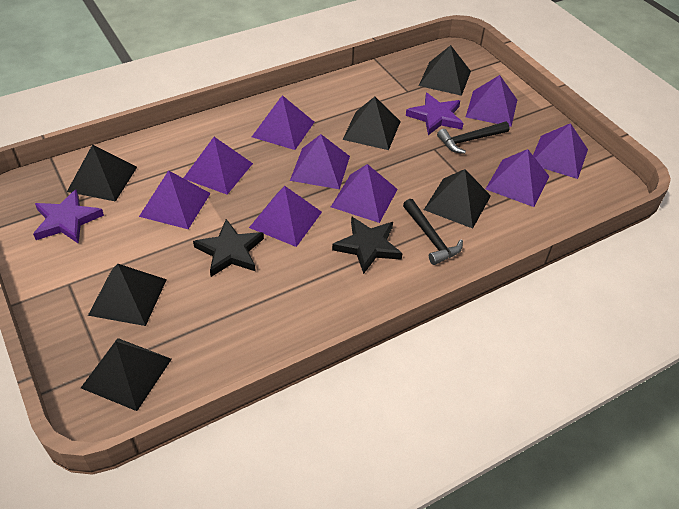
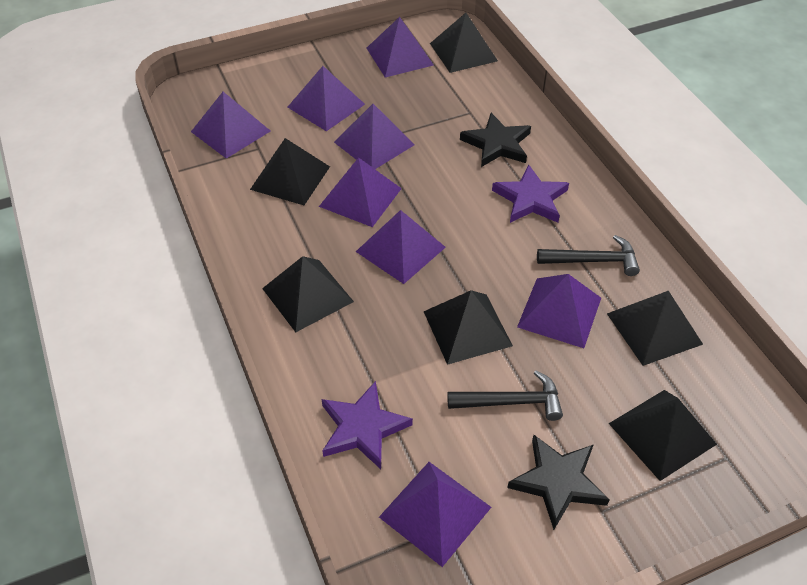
purple pyramid: 9 -> 8

